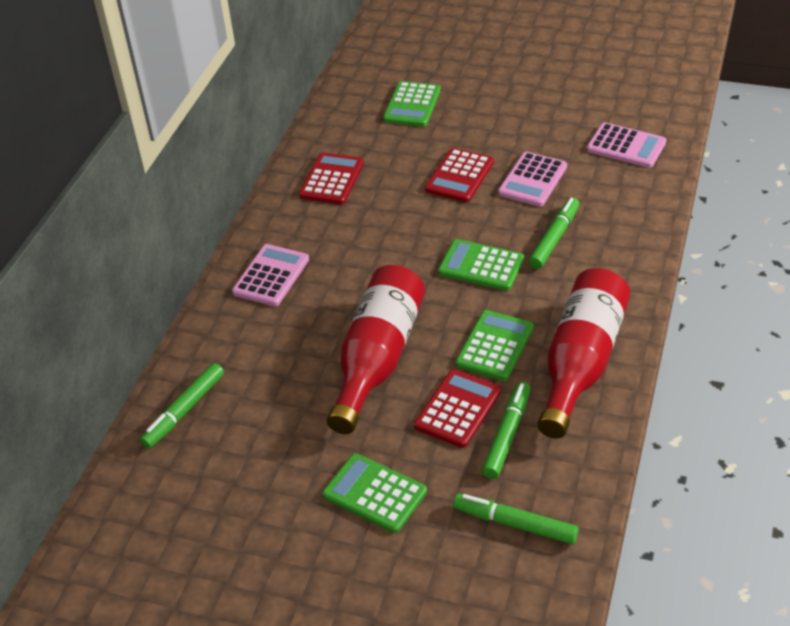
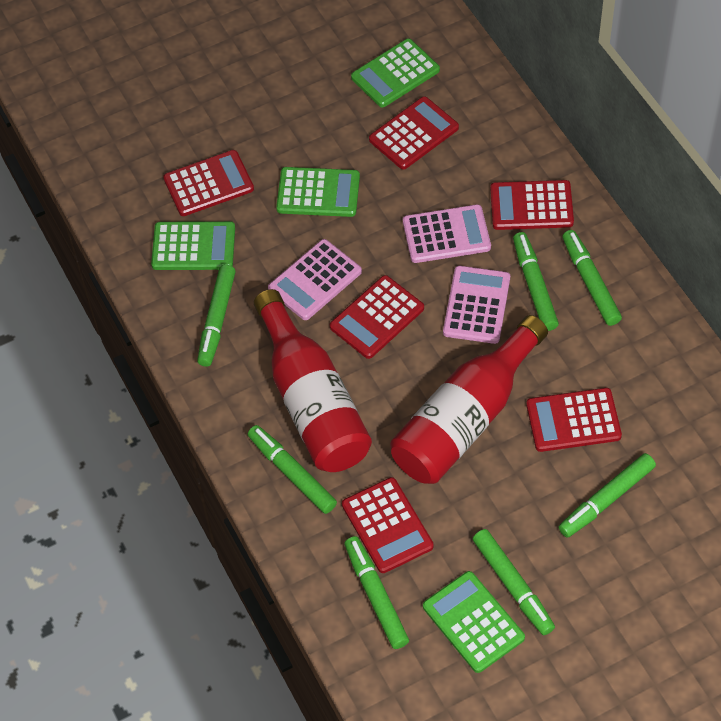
green marker: 4 -> 7
red calculator: 3 -> 6

